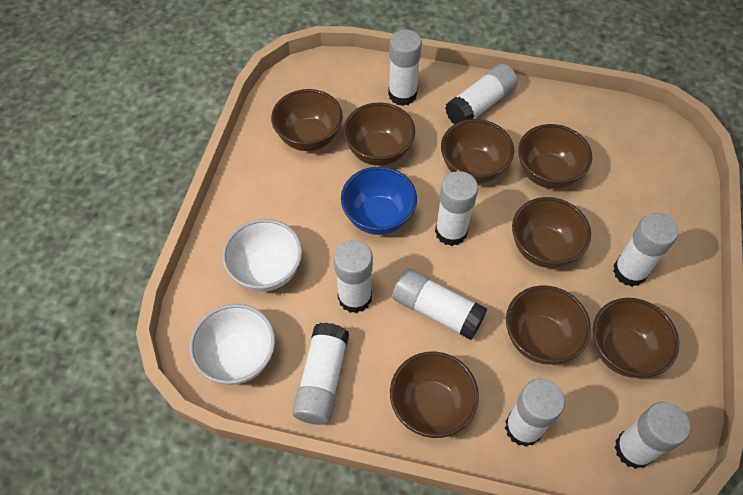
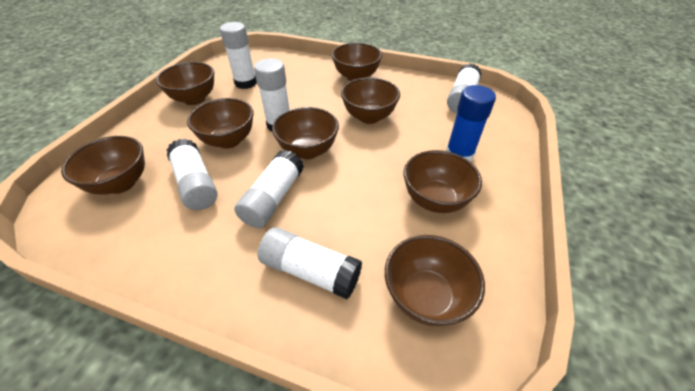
blue bowl: 1 -> 0
blue glue stick: 0 -> 1
white bowl: 2 -> 0
white glue stick: 9 -> 6

